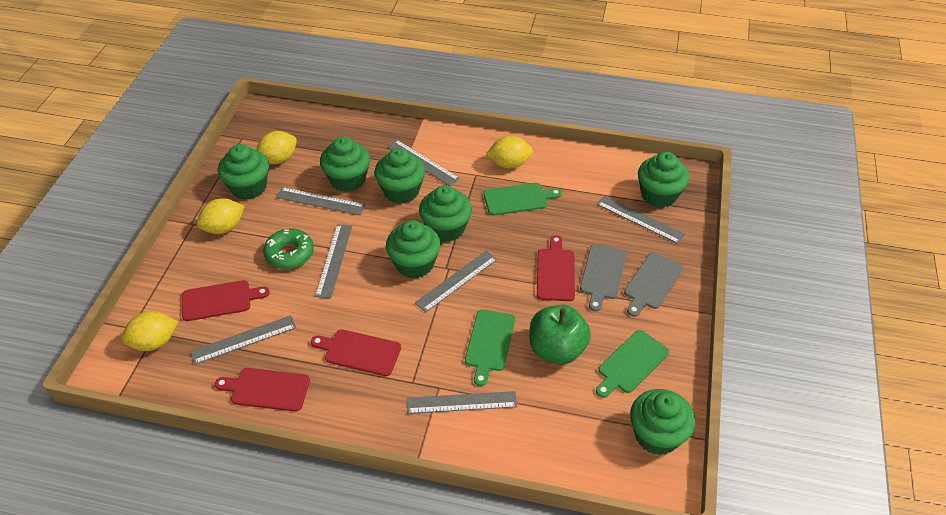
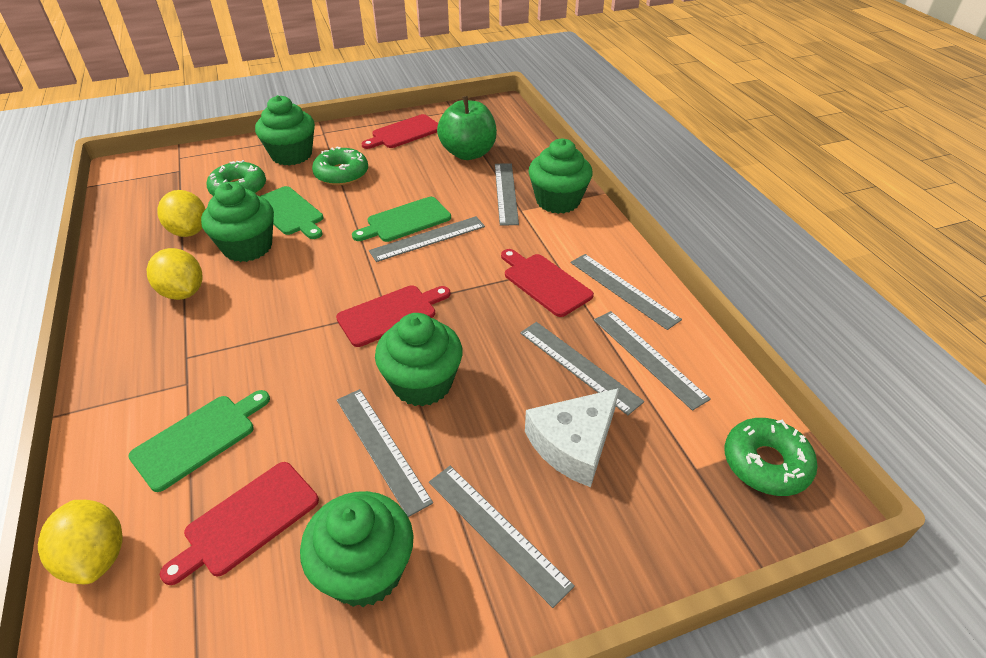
green cupcake: 7 -> 5
green donut: 1 -> 3
grey cutting board: 2 -> 0
white cheese: 0 -> 1
yellow lemon: 4 -> 3

